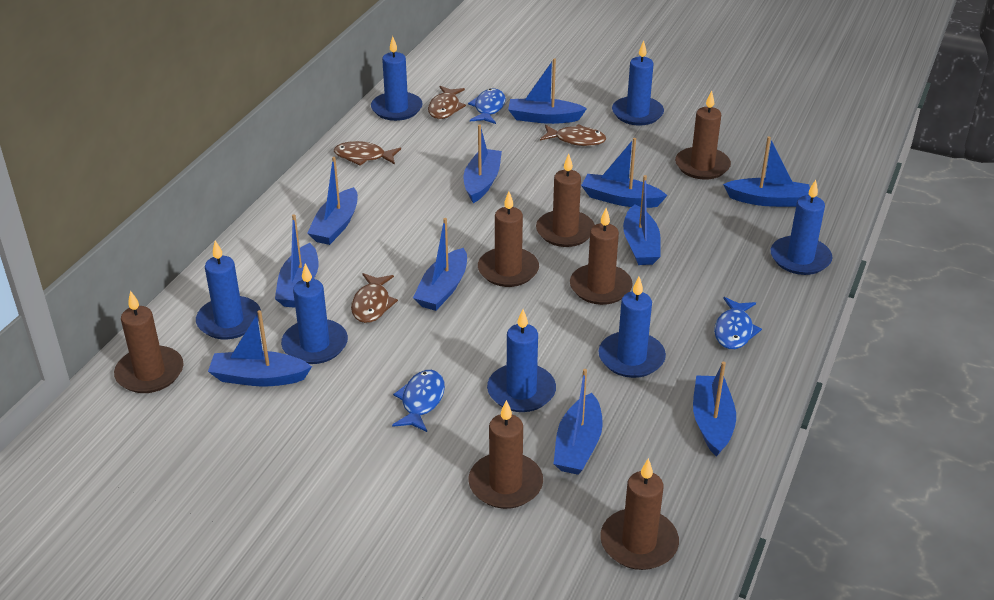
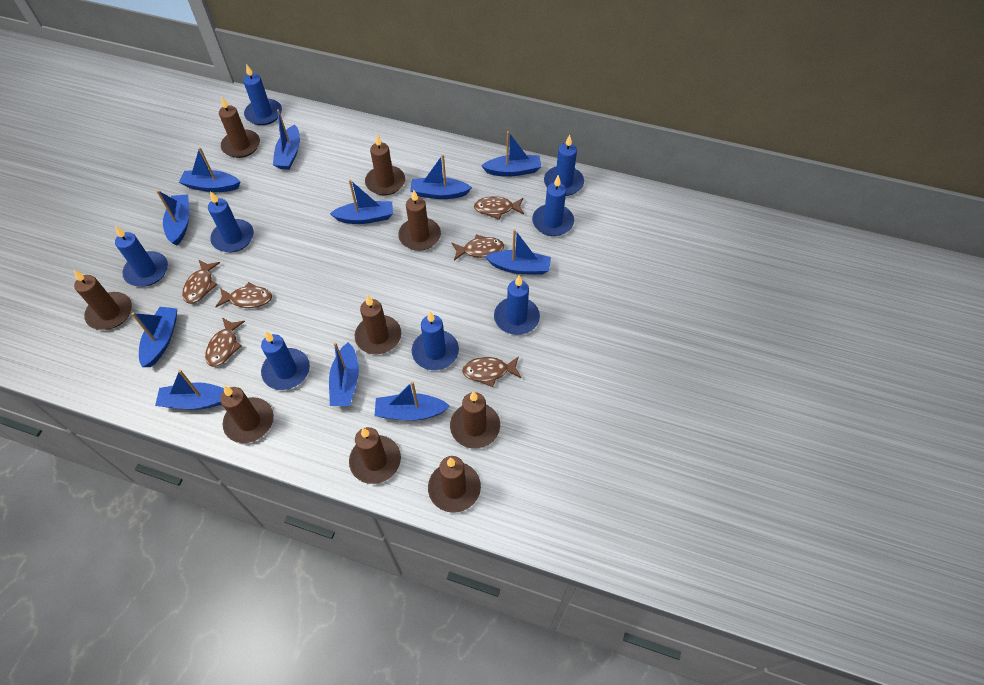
blue candle: 7 -> 8
blue fish: 3 -> 0
brown candle: 7 -> 9
brown fish: 4 -> 6

